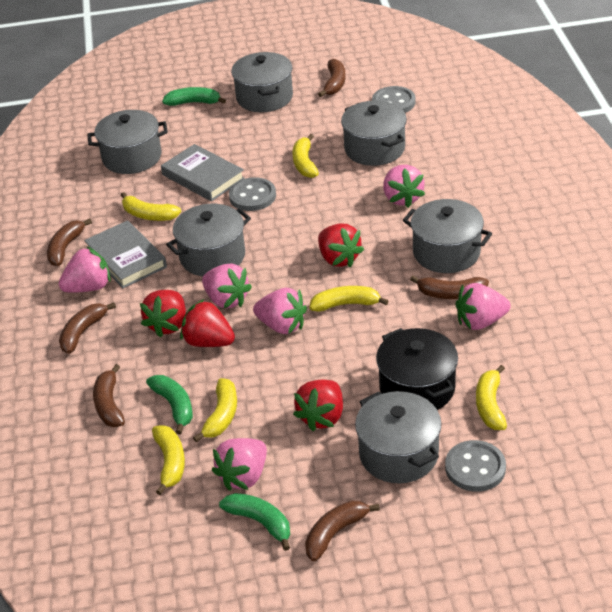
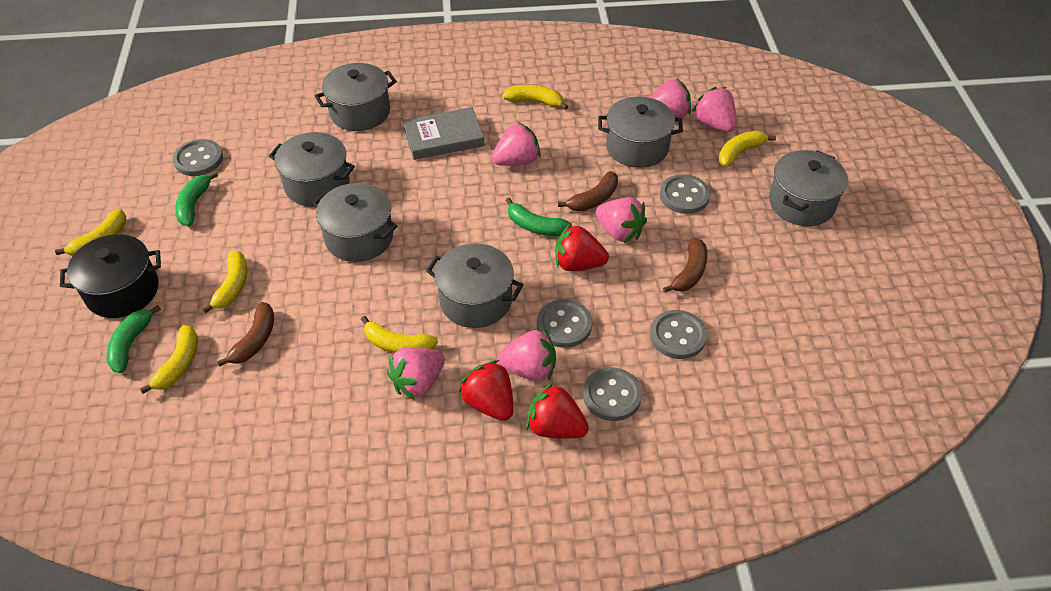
brown banana: 6 -> 3
grey book: 2 -> 1
grey button: 3 -> 5
red strawberry: 4 -> 3

